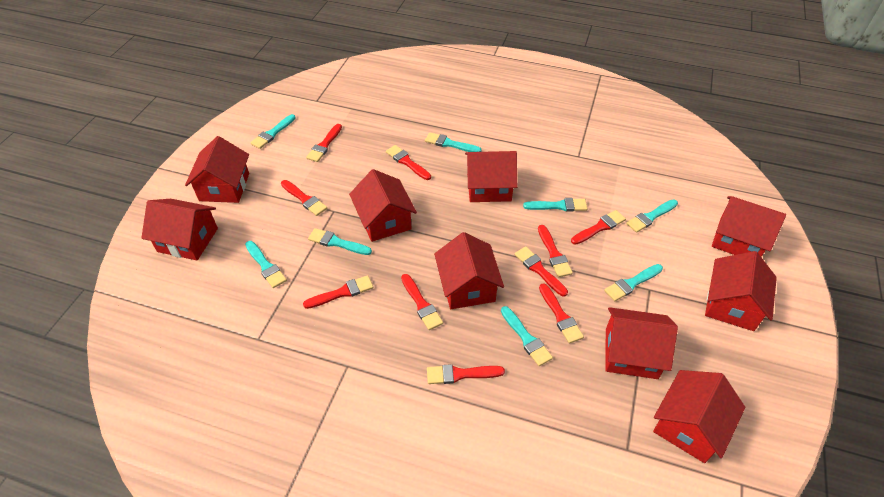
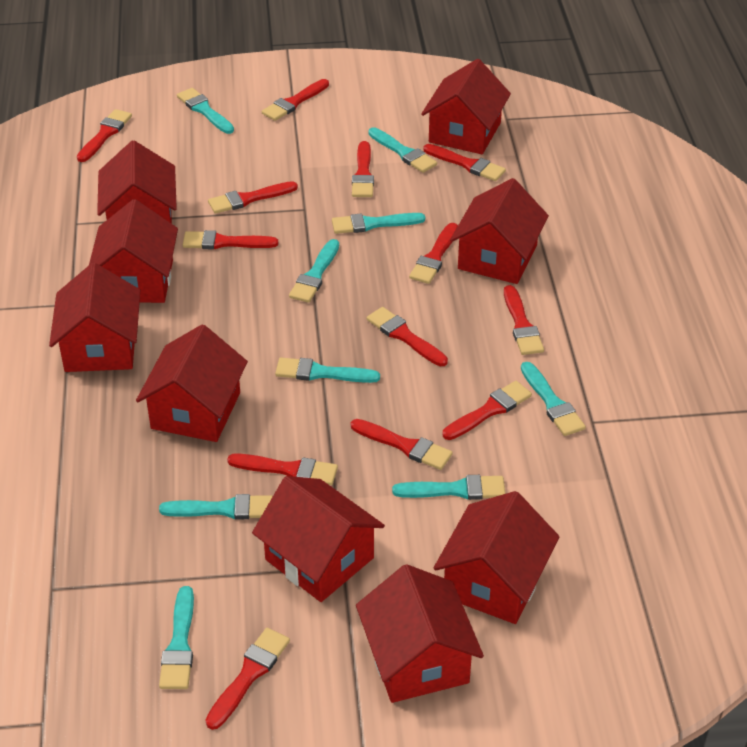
red brush: 10 -> 13
turquoise brush: 8 -> 9

